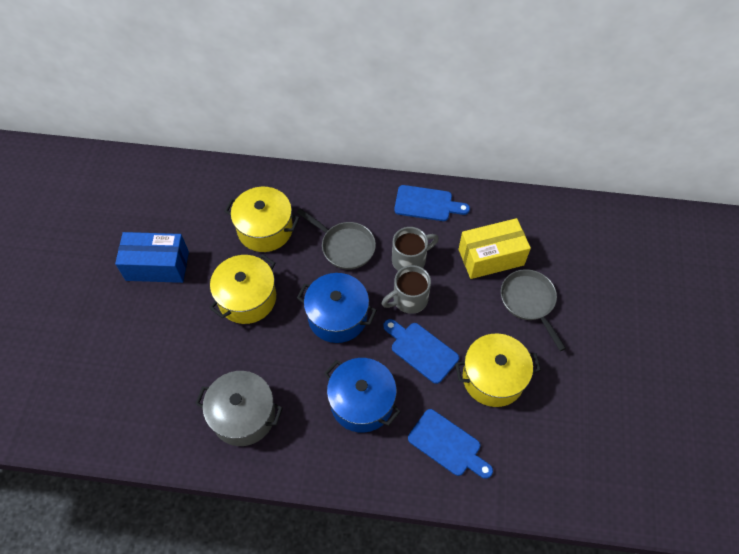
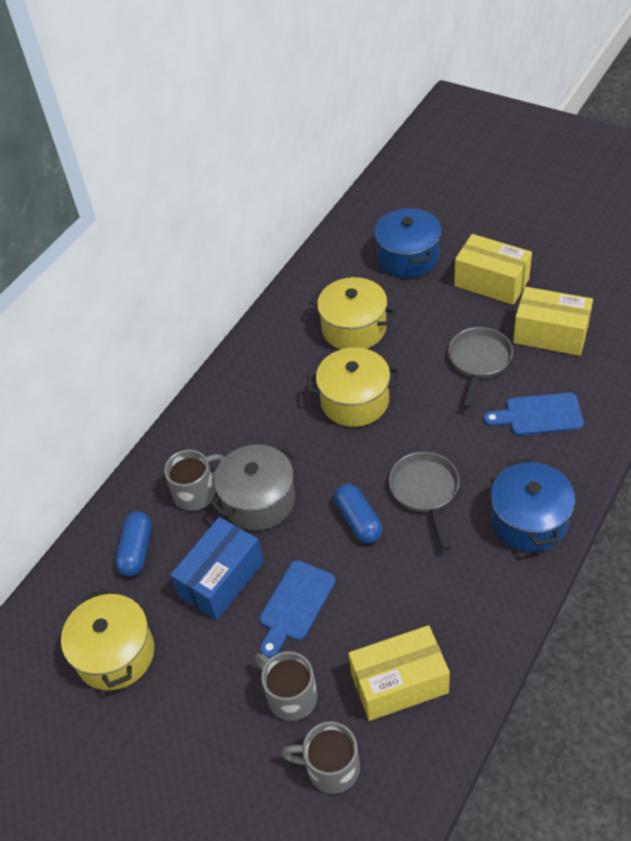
blue capsule: 0 -> 2
blue cutting board: 3 -> 2
grey mug: 2 -> 3
yellow box: 1 -> 3

